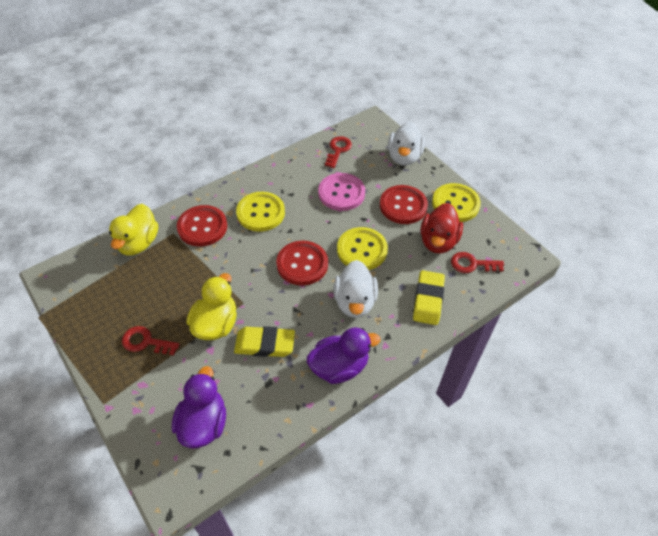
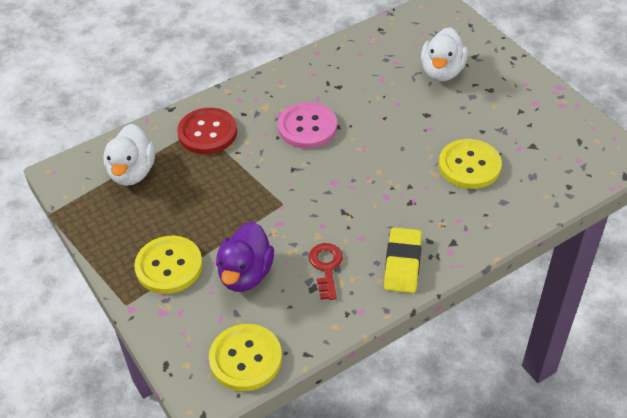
purple duck: 2 -> 1
red button: 3 -> 1
red duck: 1 -> 0
red key: 3 -> 1
yellow duck: 2 -> 0
yellow eraser: 2 -> 1

